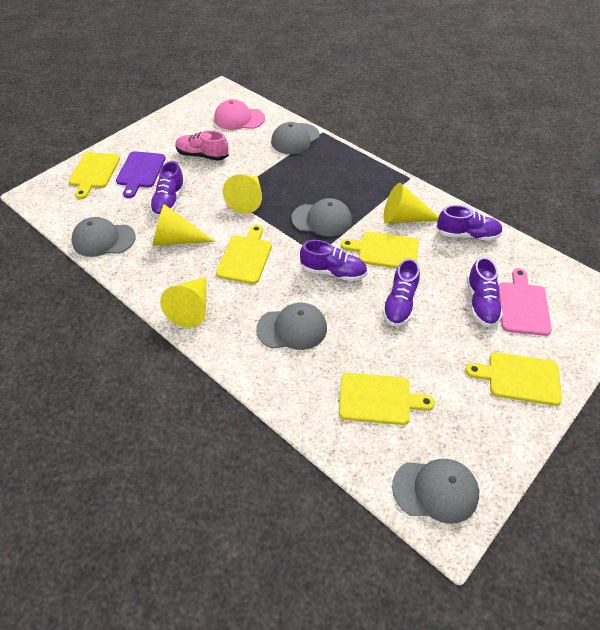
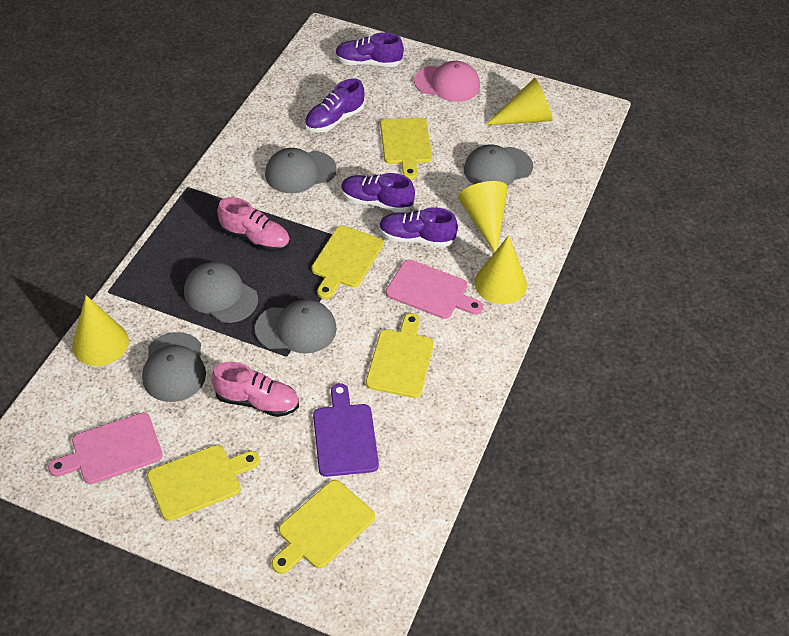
pink cutting board: 1 -> 2
pink shoe: 1 -> 2
purple shoe: 5 -> 4

